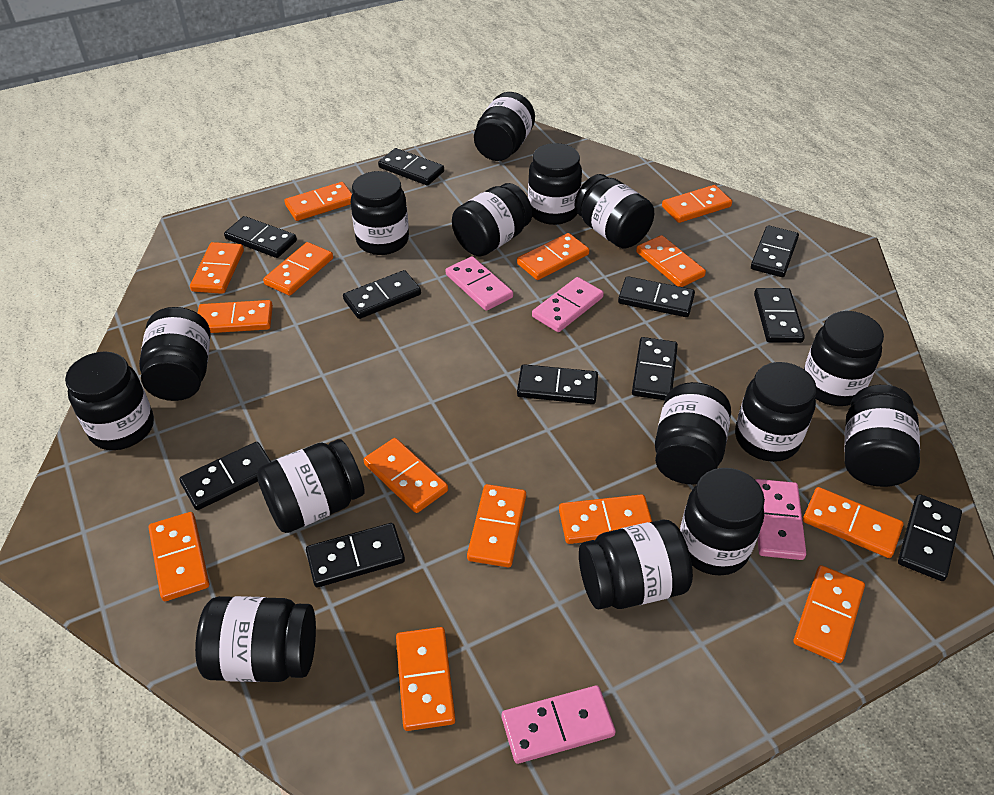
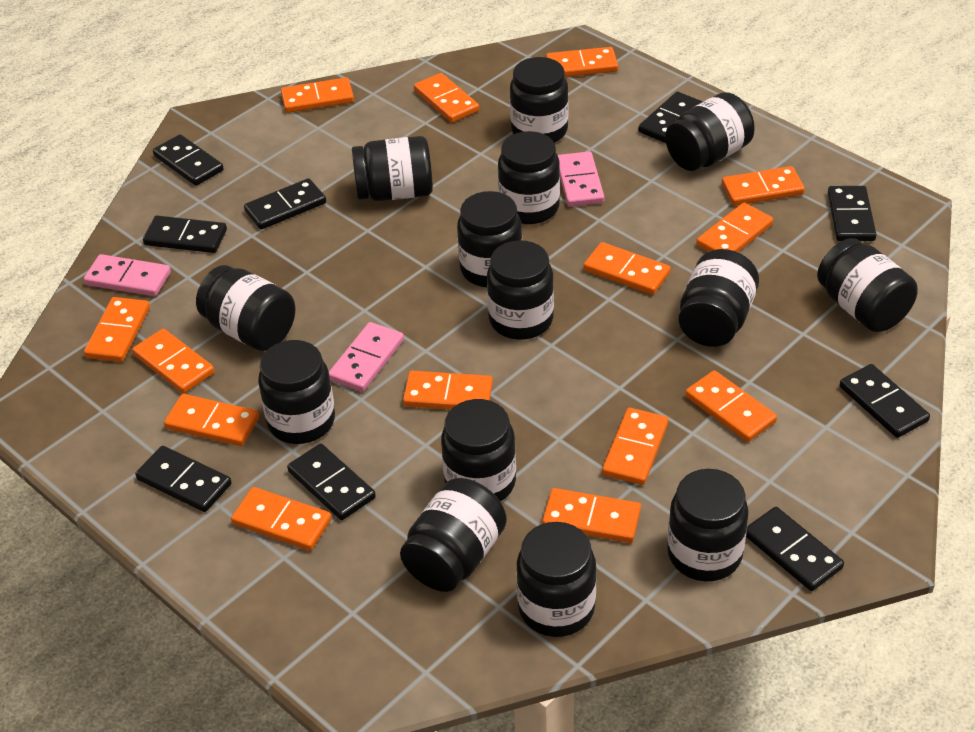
black domino: 11 -> 9
black jar: 15 -> 14
pink domino: 4 -> 3

